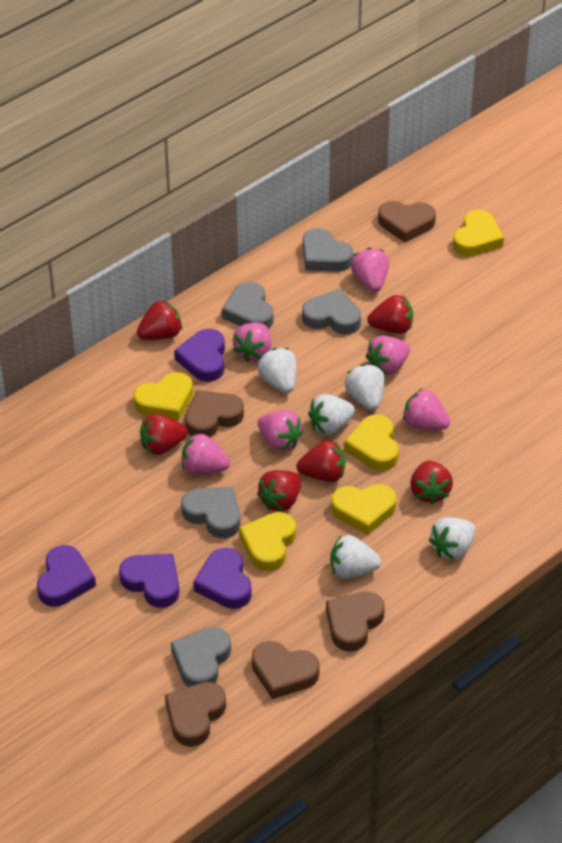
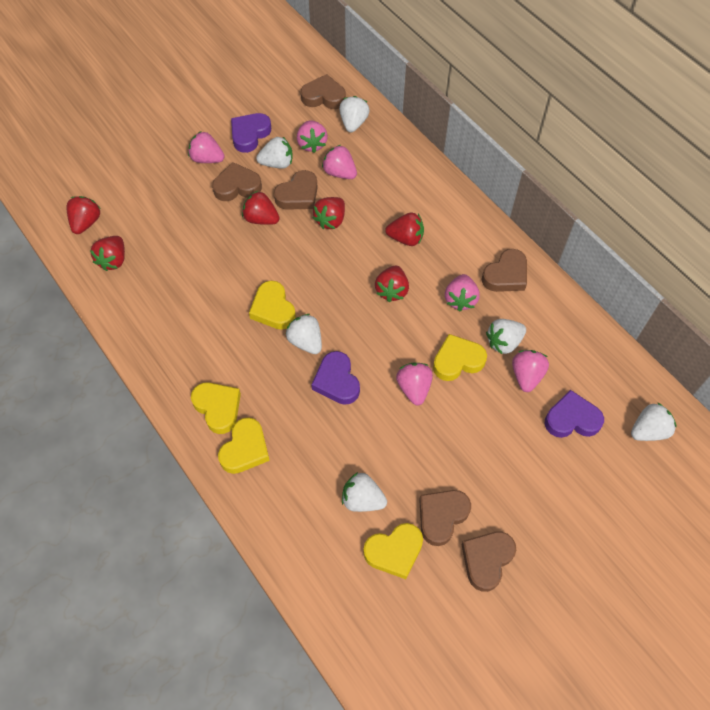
brown heart: 5 -> 6
grey heart: 5 -> 0
purple heart: 4 -> 3
white strawberry: 5 -> 6

